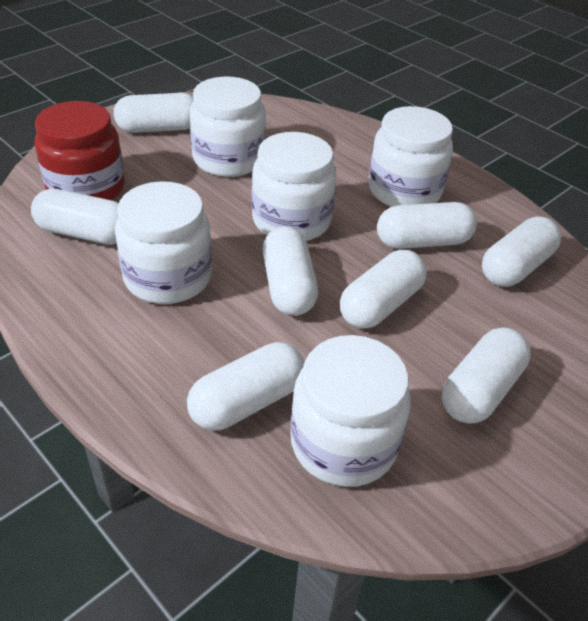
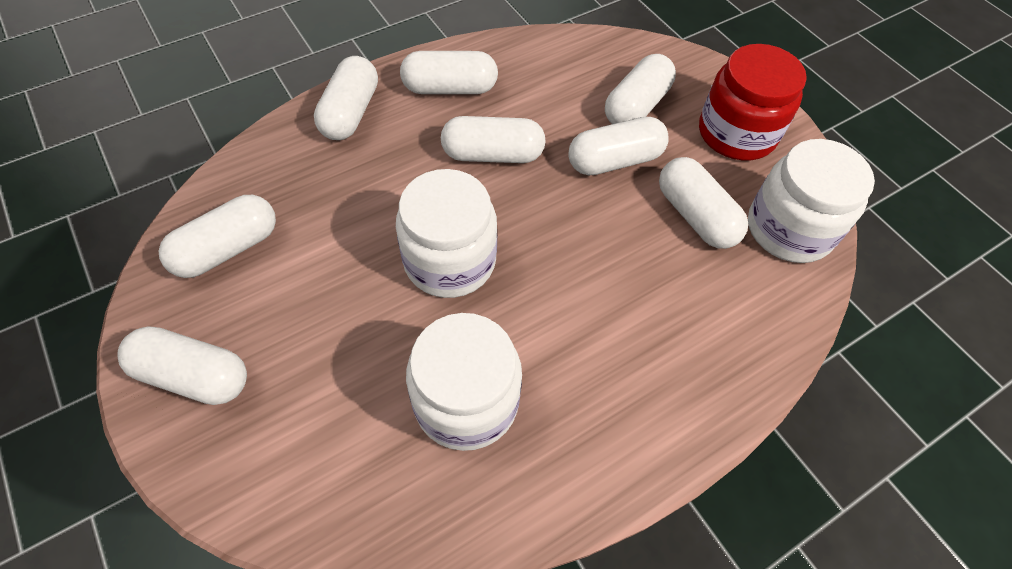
white jar: 5 -> 3

